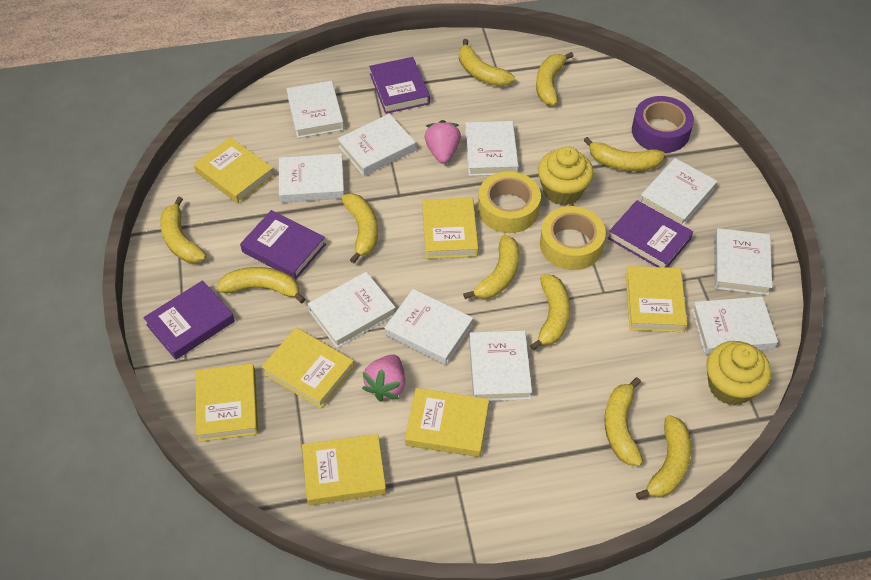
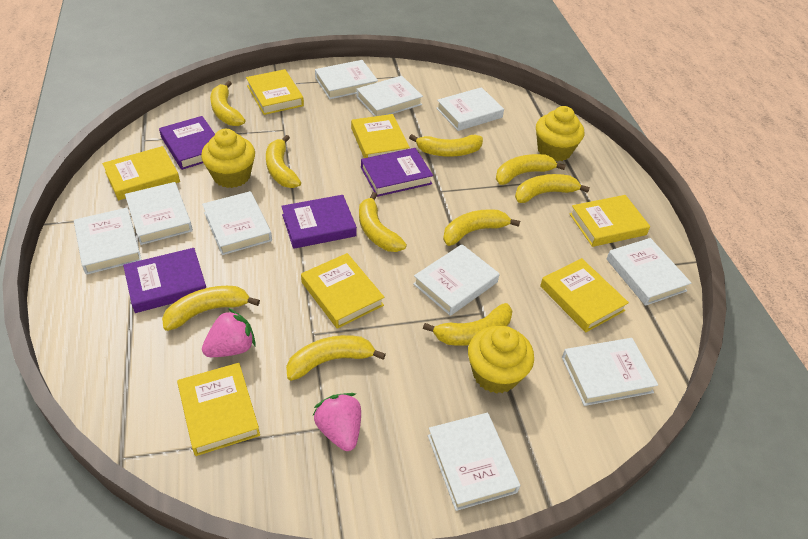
purple tape: 1 -> 0
yellow cupcake: 2 -> 3
yellow tape: 2 -> 0

